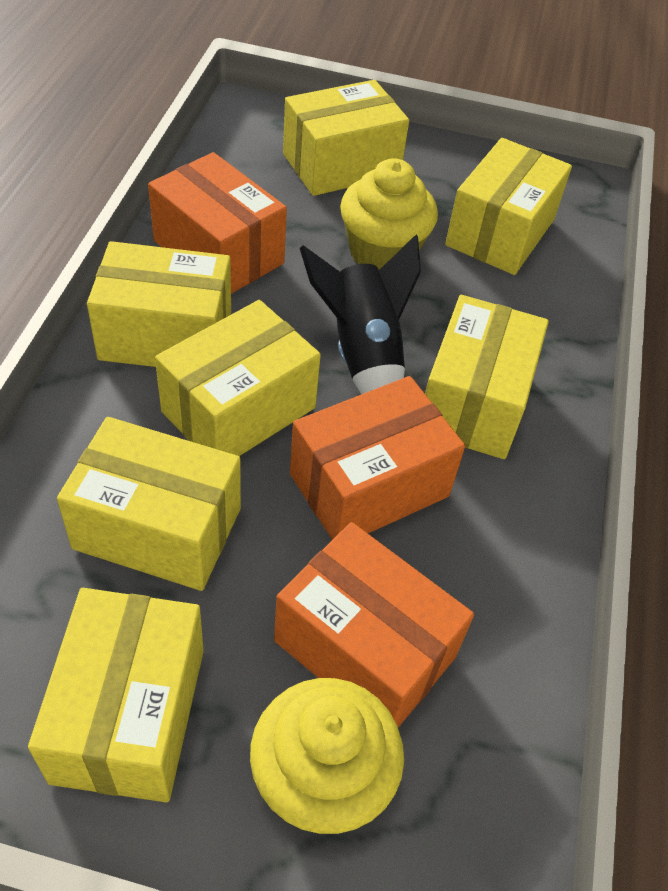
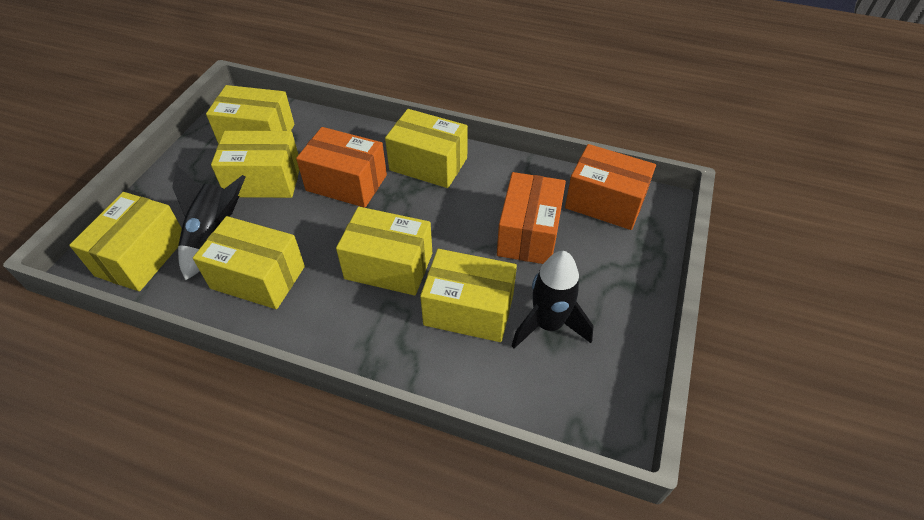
black rocket: 1 -> 2
yellow cupcake: 2 -> 0

